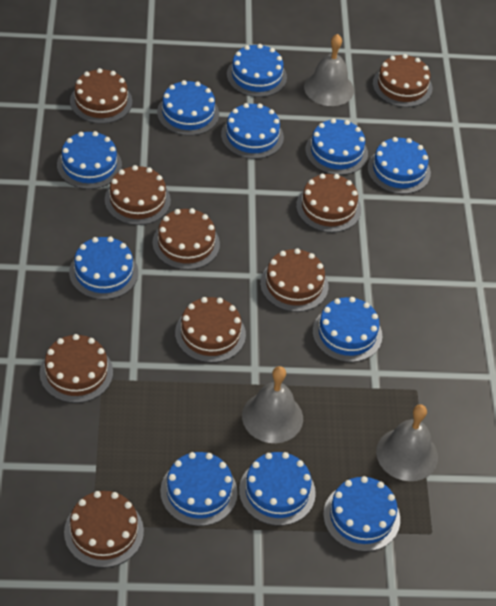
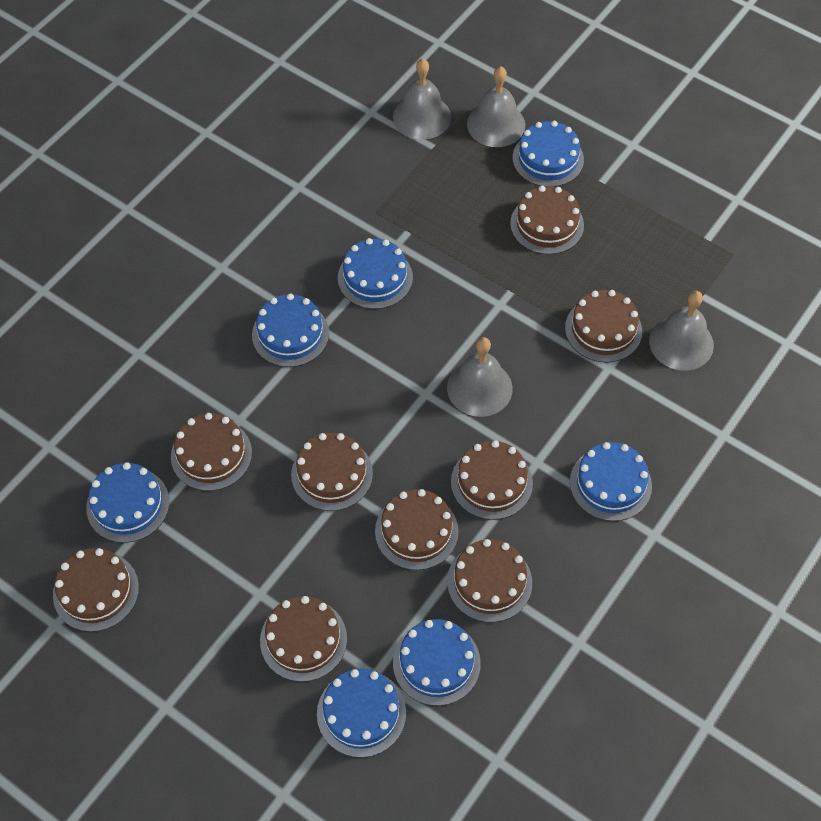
blue cake: 11 -> 7
grey bell: 3 -> 4

